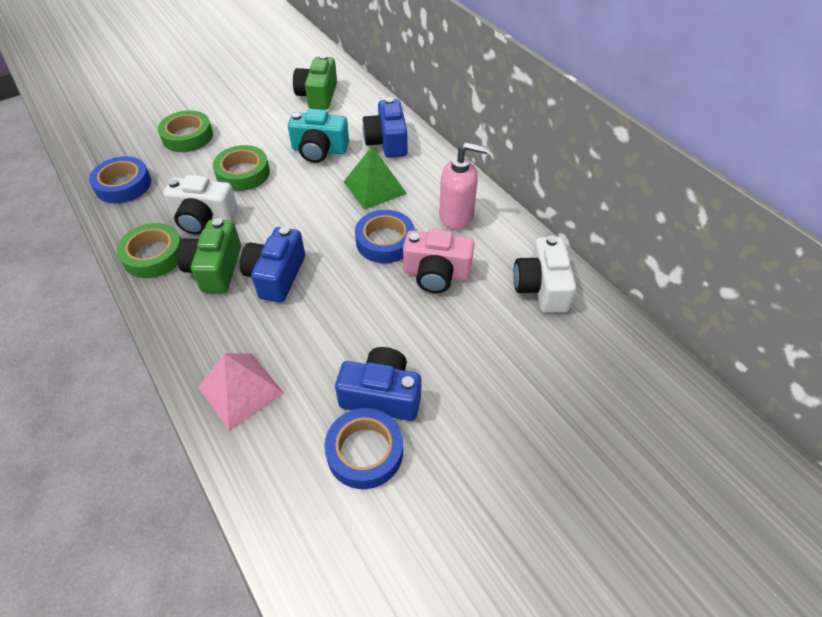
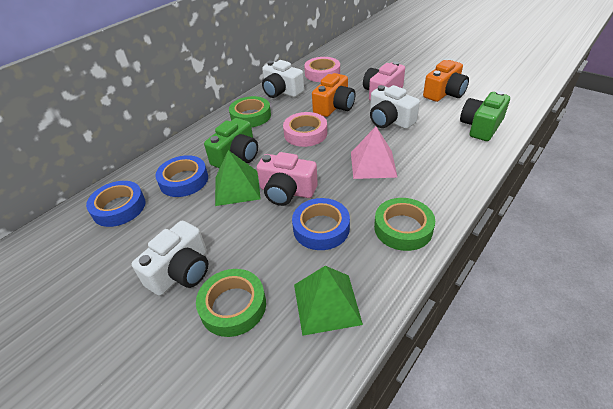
blue camera: 3 -> 0
green pyramid: 1 -> 2
orange camera: 0 -> 2
pink camera: 1 -> 2
pink soap dispenser: 1 -> 0
pink tape: 0 -> 2
turquoise camera: 1 -> 0
white camera: 2 -> 3

